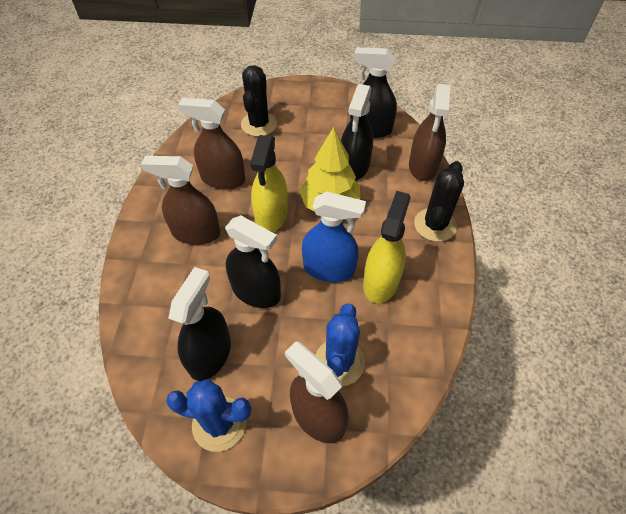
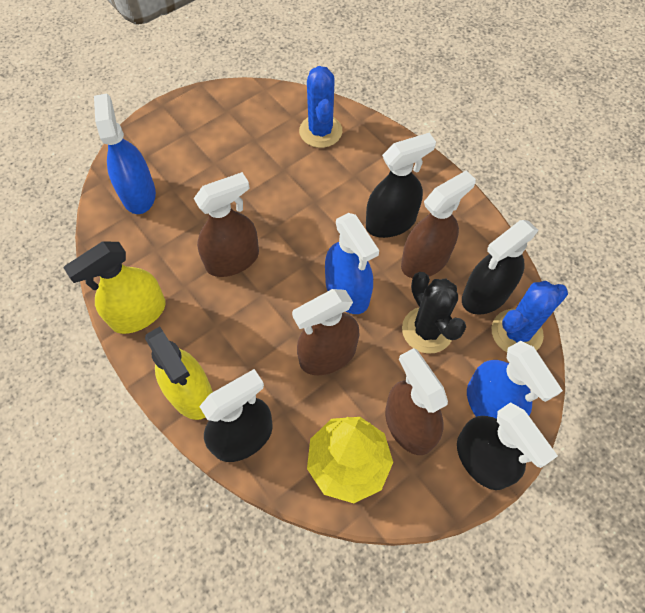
black cactus: 2 -> 1
blue spray bottle: 1 -> 3

